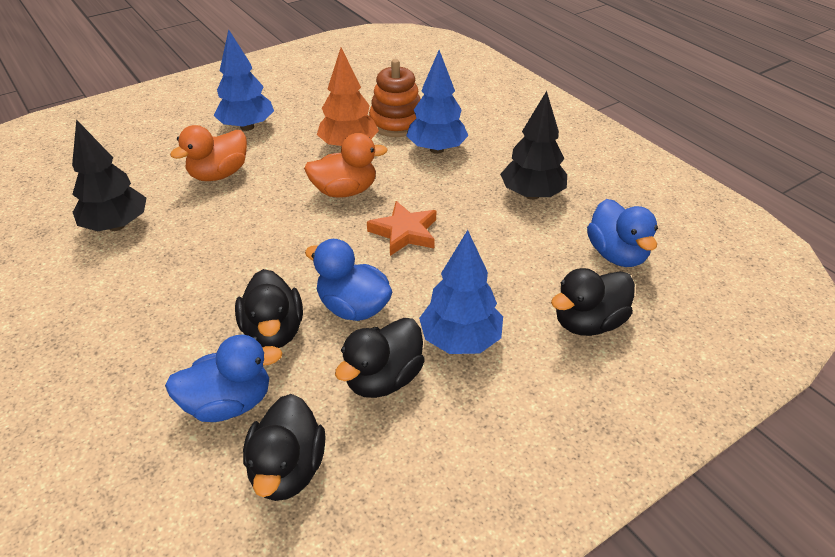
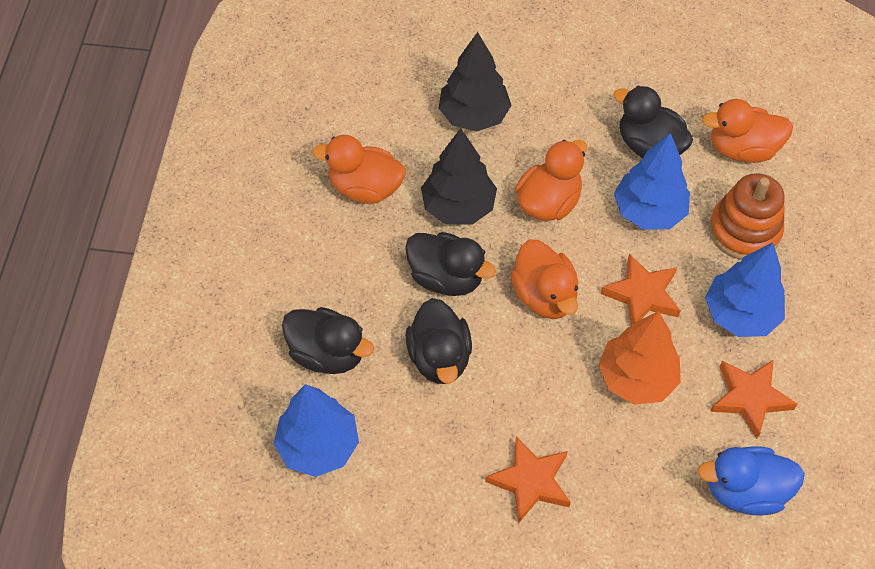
blue duck: 3 -> 1
orange duck: 2 -> 4
orange star: 1 -> 3

